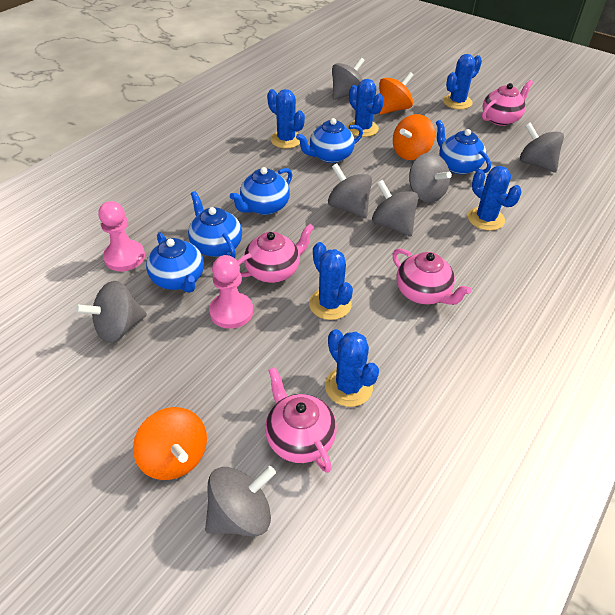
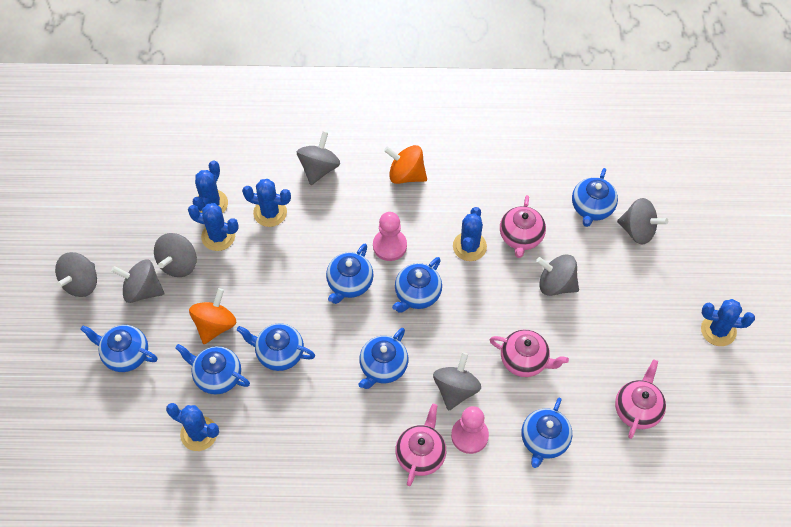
blue teapot: 5 -> 8
orange spinning top: 3 -> 2

